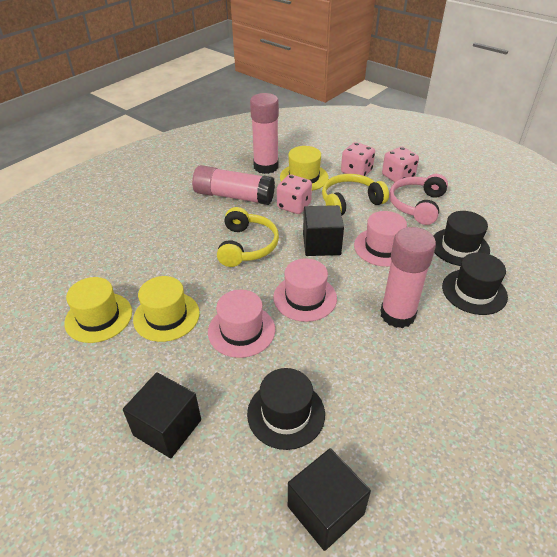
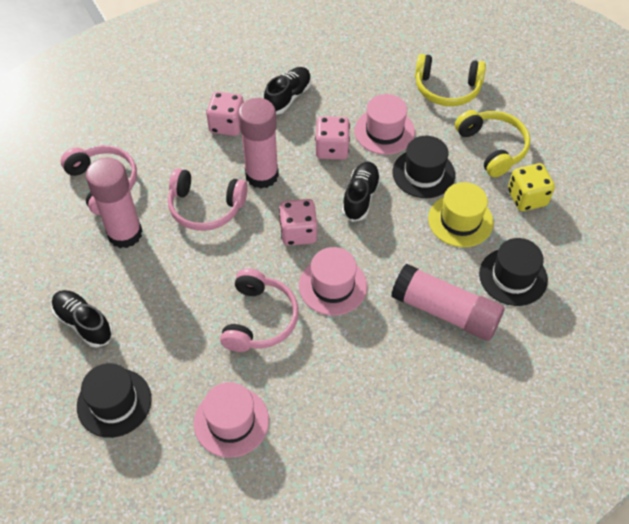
black cube: 3 -> 0
black shoe: 0 -> 3
pink headphones: 1 -> 3
yellow dice: 0 -> 1
yellow hat: 3 -> 1

